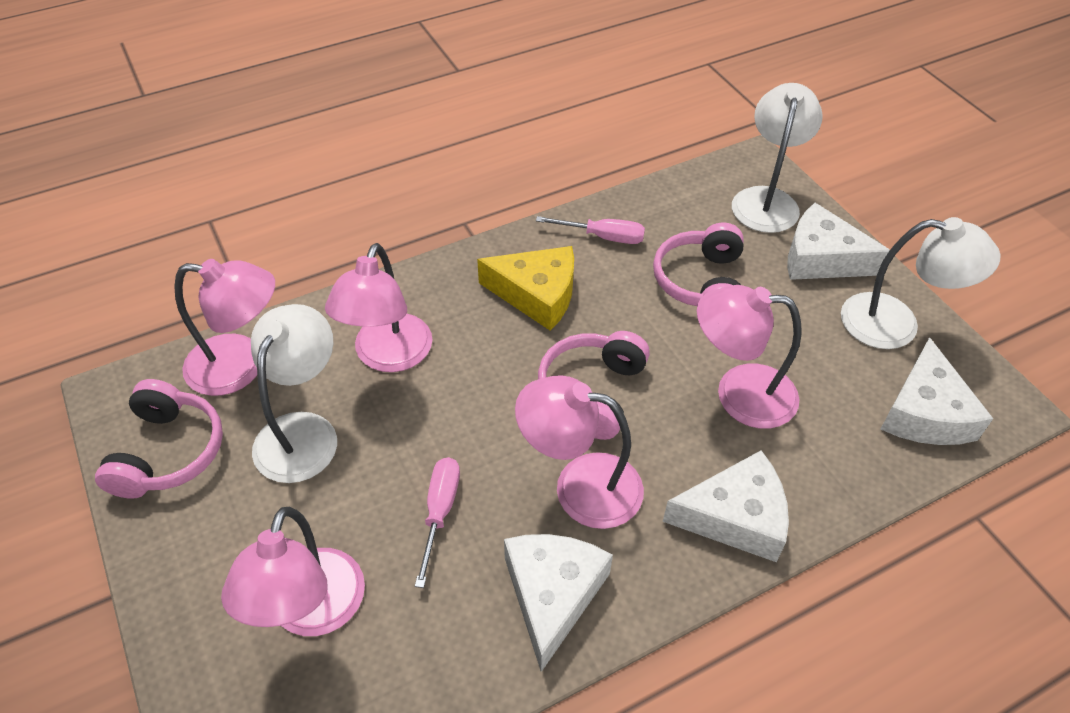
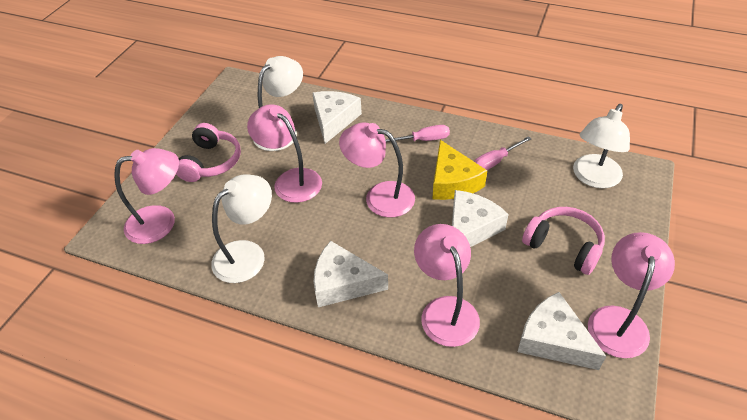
pink headphones: 3 -> 2

